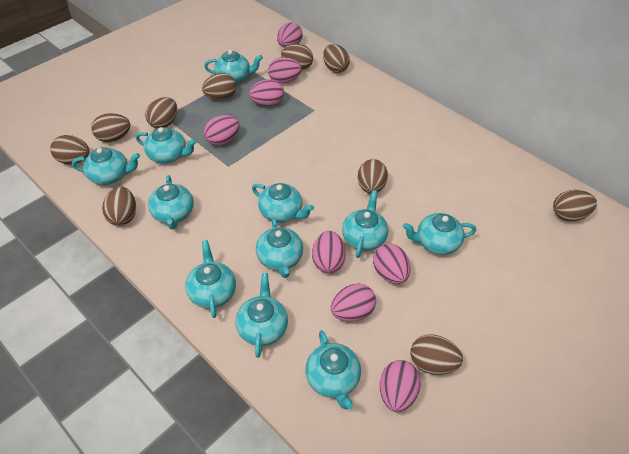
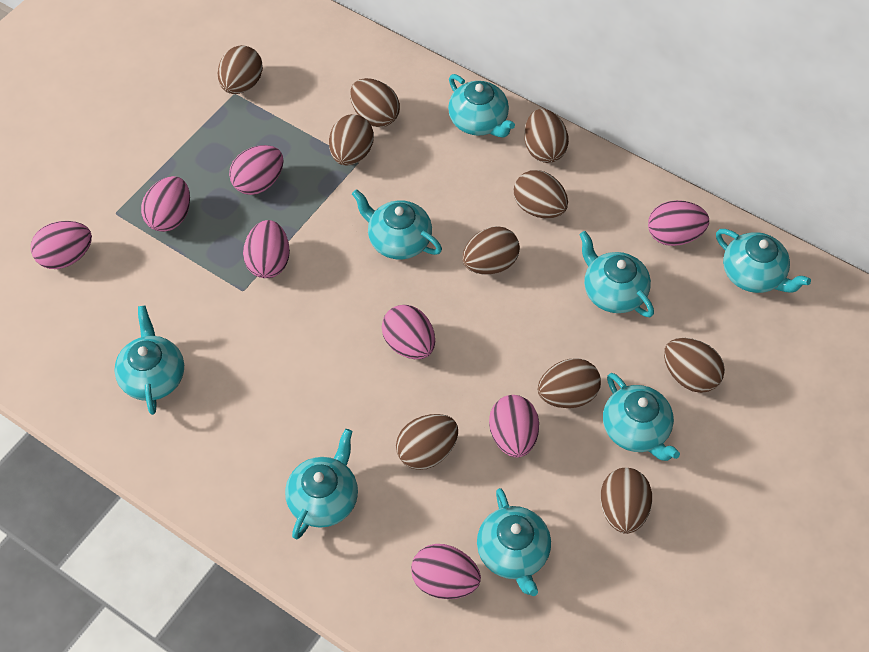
turquoise teapot: 11 -> 8

